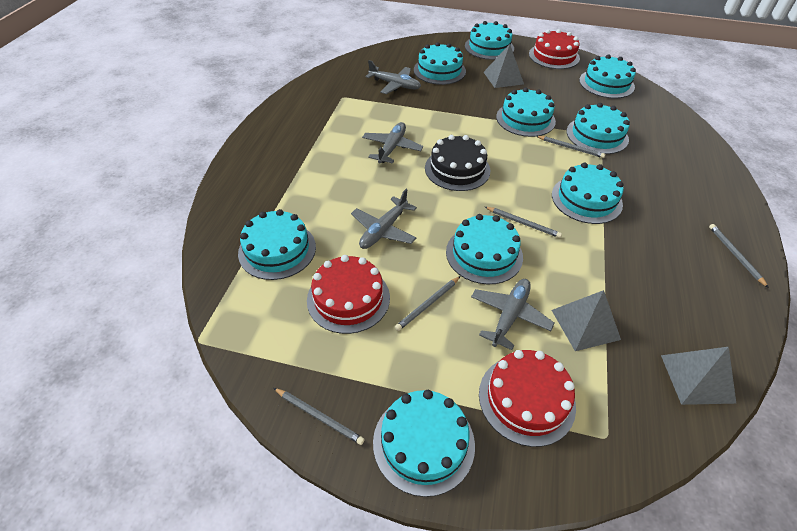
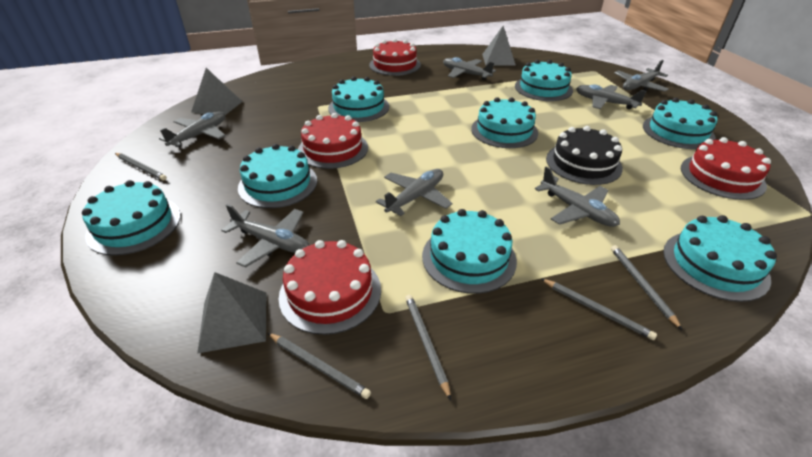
grey plane: 4 -> 7
red cake: 3 -> 4
turquoise cake: 9 -> 8

